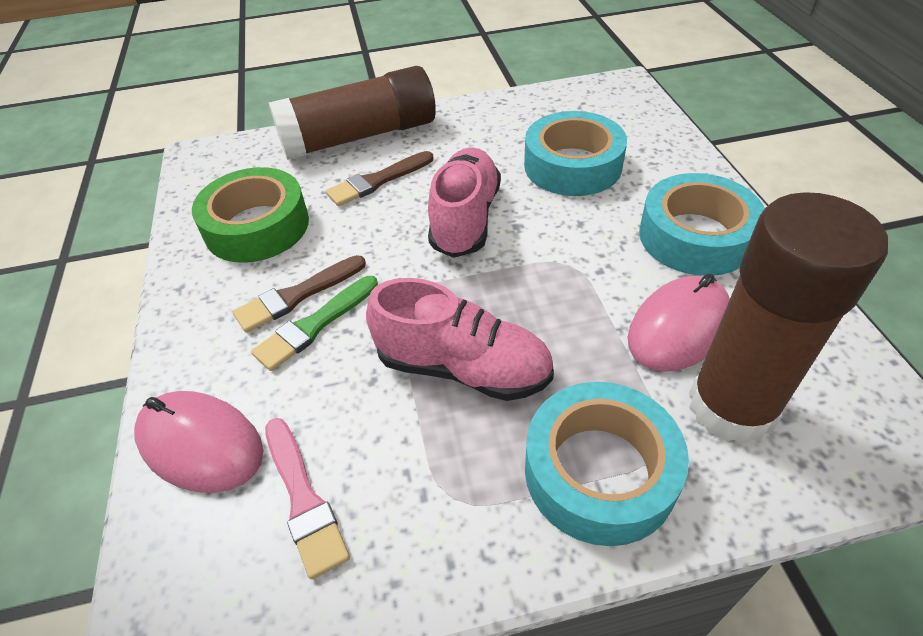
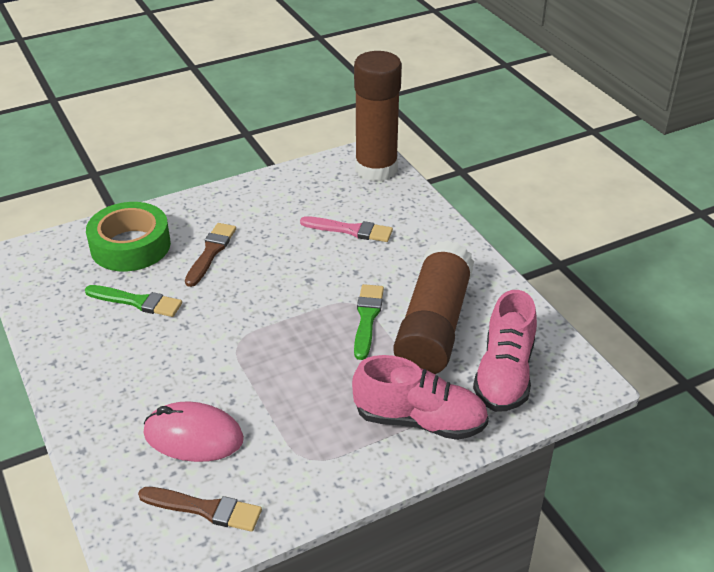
green brush: 1 -> 2
pink mouse: 2 -> 1
turquoise tape: 3 -> 0

